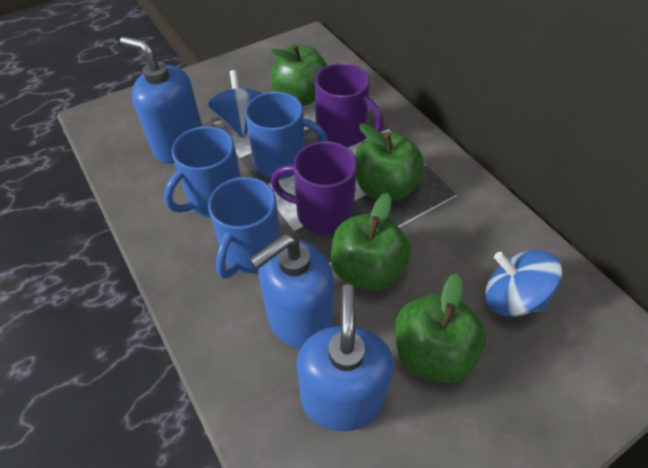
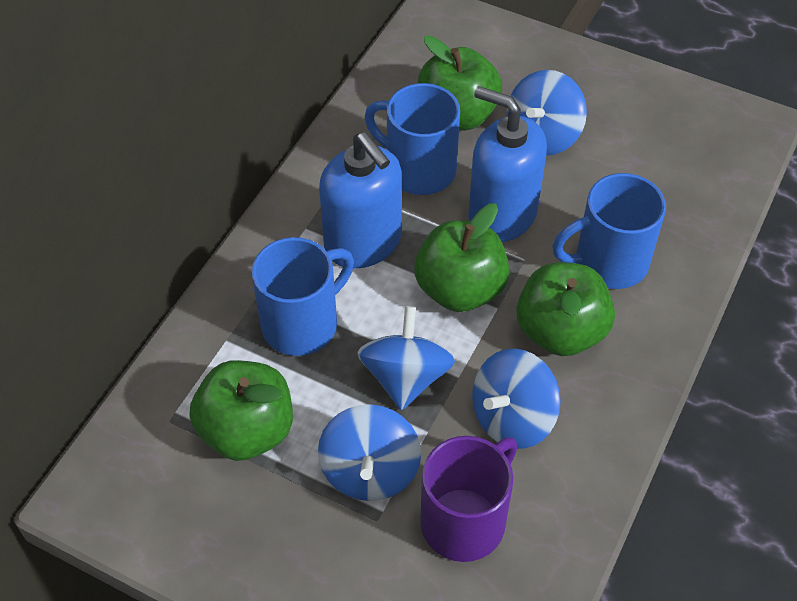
blue soap dispenser: 3 -> 2
blue spinning top: 2 -> 4
purple mug: 2 -> 1

